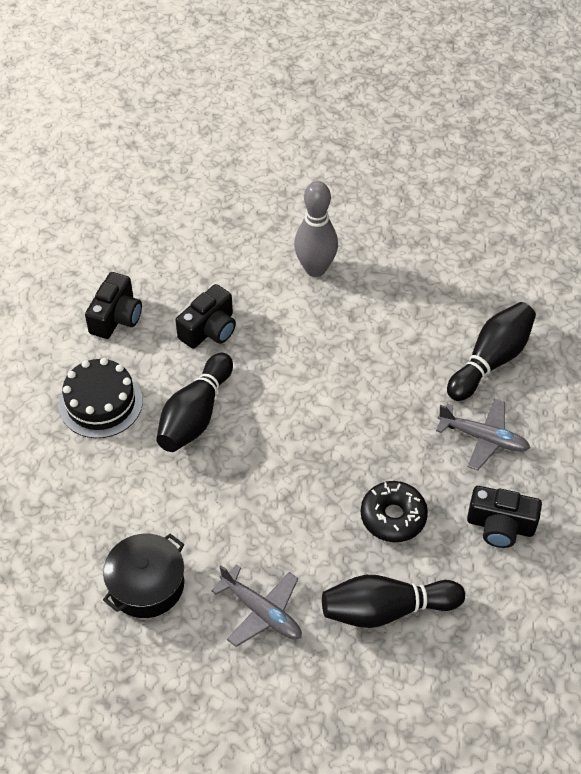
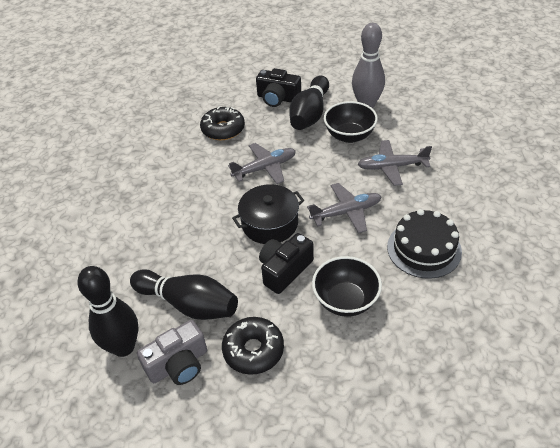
black bowl: 0 -> 2
black camera: 3 -> 2
black donut: 1 -> 2
grey camera: 0 -> 1
grey plane: 2 -> 3

